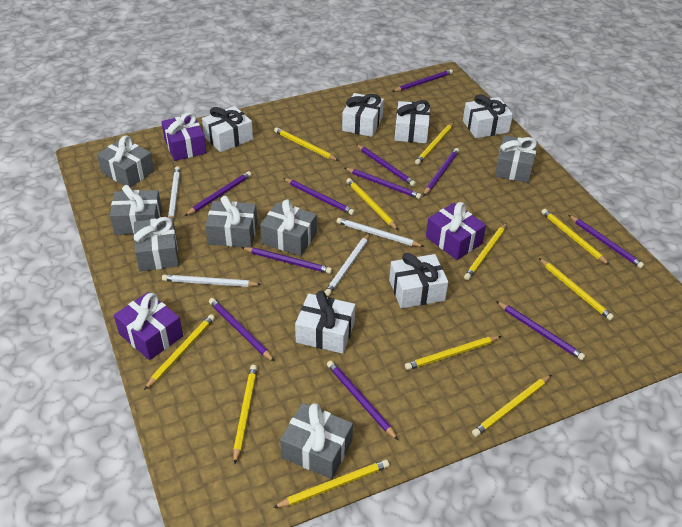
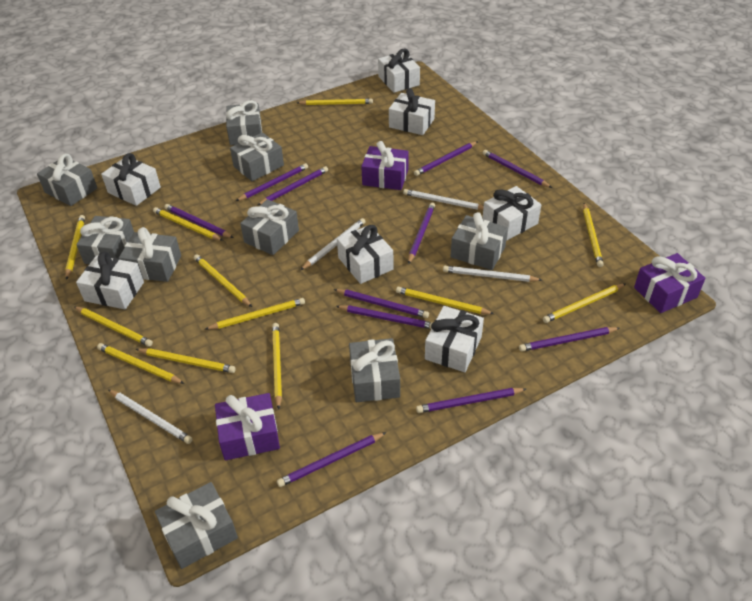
grey gift: 7 -> 9
white gift: 6 -> 7
yellow pencil: 11 -> 12

